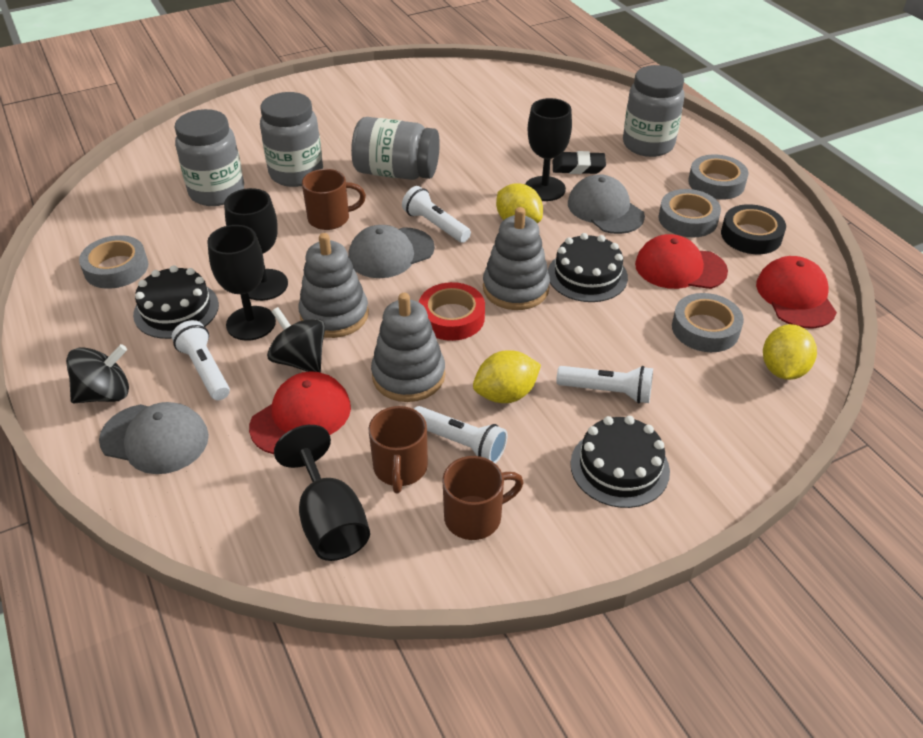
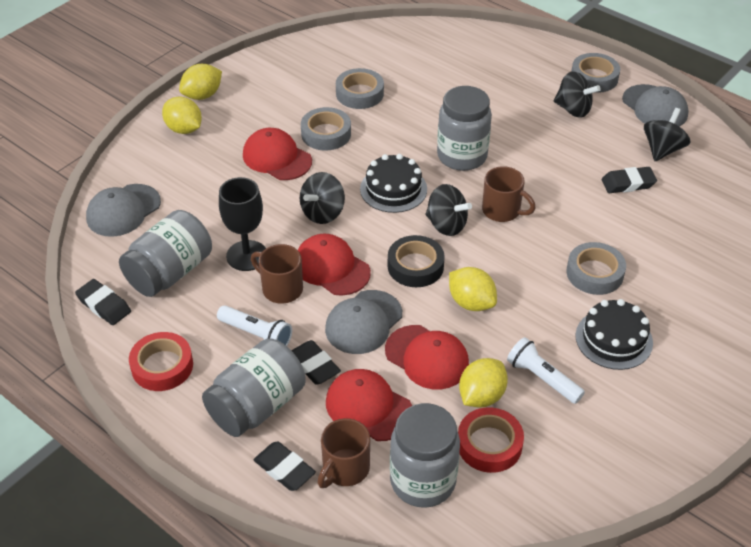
black cake: 3 -> 2
black eraser: 1 -> 4
black goblet: 4 -> 1
black spinning top: 2 -> 4
grey stacking toy: 3 -> 0
red cap: 3 -> 4
red tape: 1 -> 2
white flashlight: 4 -> 2
yellow lemon: 3 -> 4

